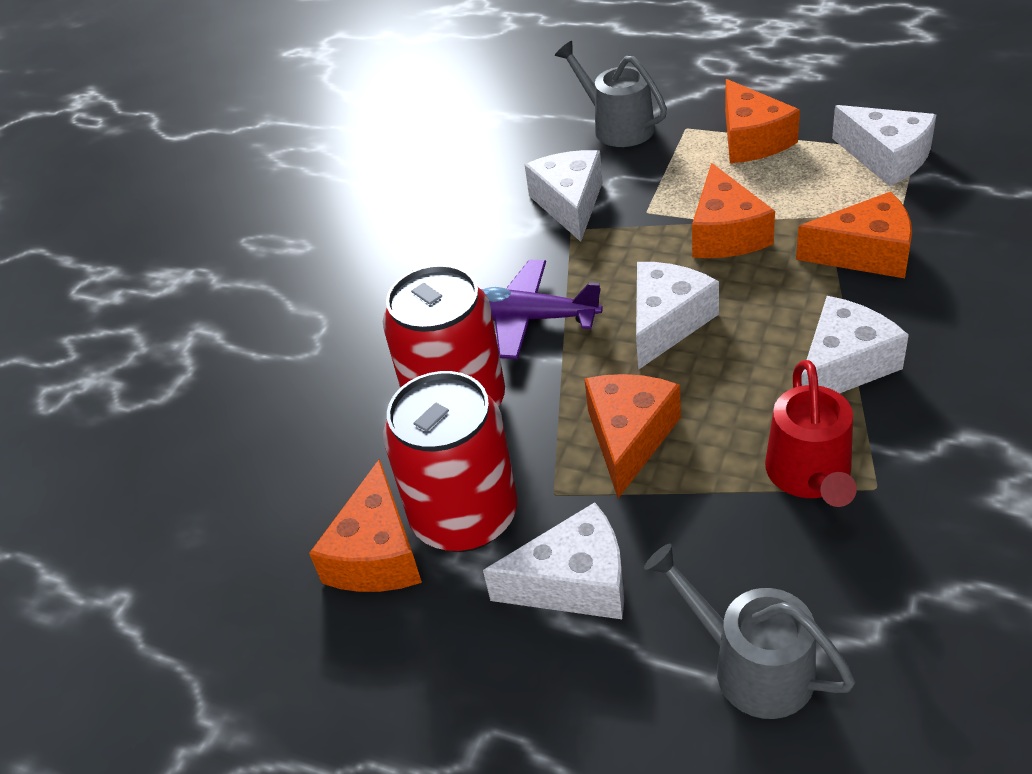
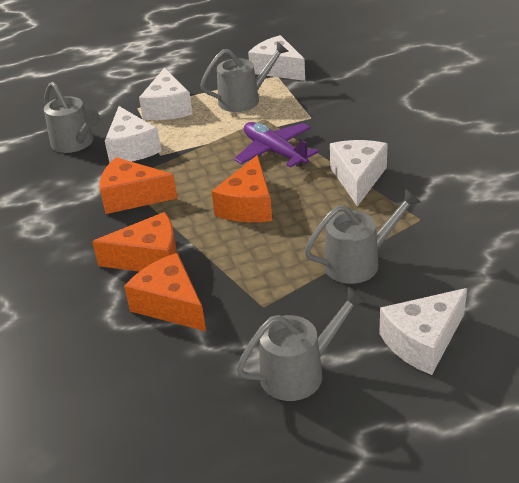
grey watering can: 2 -> 4
orange cheese: 5 -> 4
red can: 2 -> 0
red watering can: 1 -> 0

